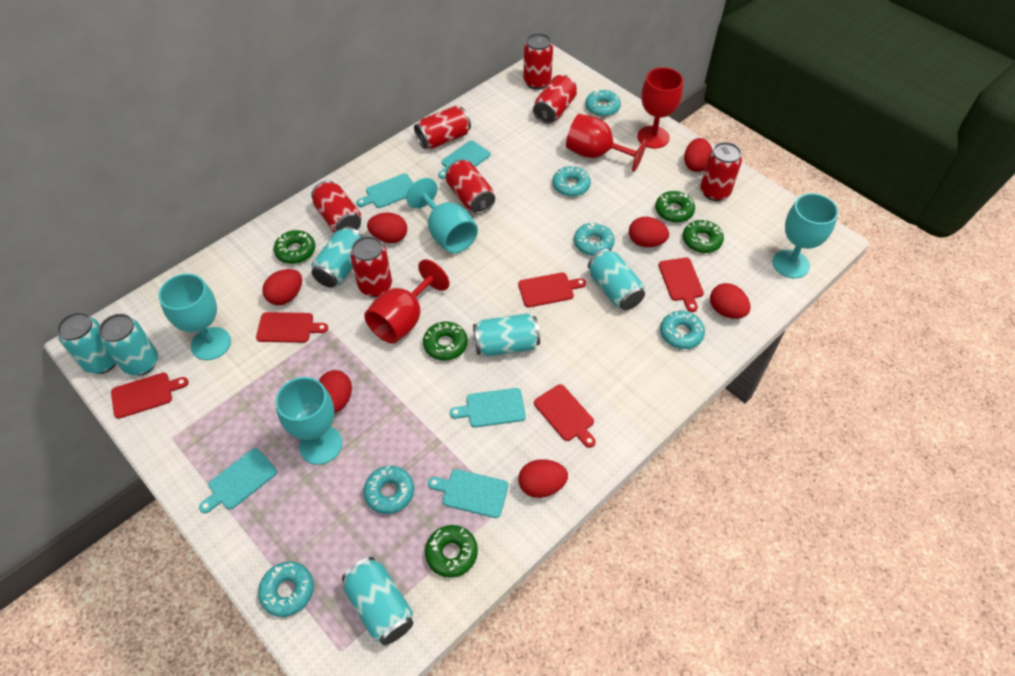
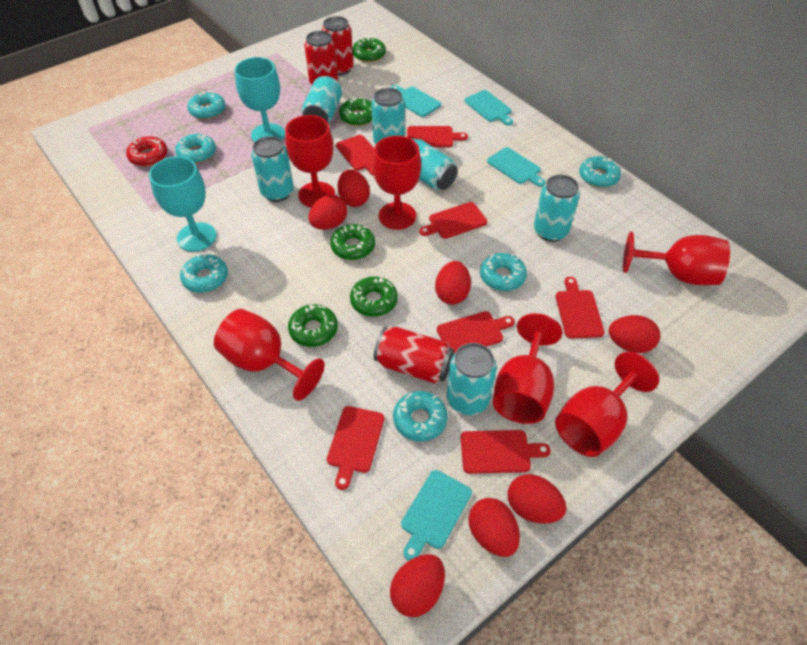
red can: 7 -> 3
red cutting board: 5 -> 7
red donut: 0 -> 1
red goblet: 3 -> 6
turquoise cutting board: 5 -> 4
turquoise goblet: 4 -> 2

